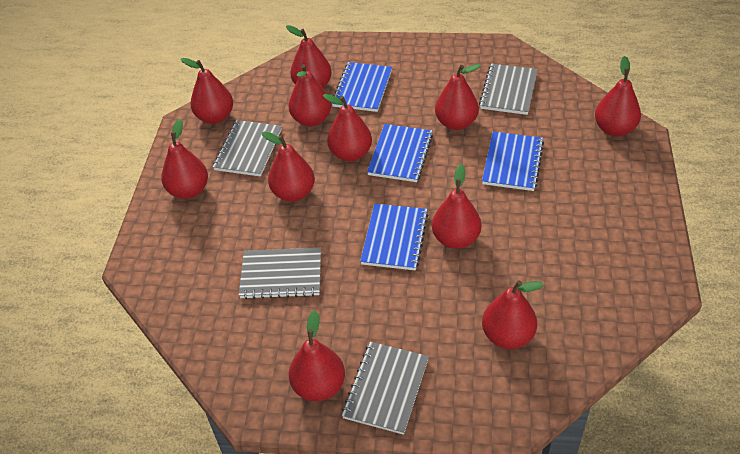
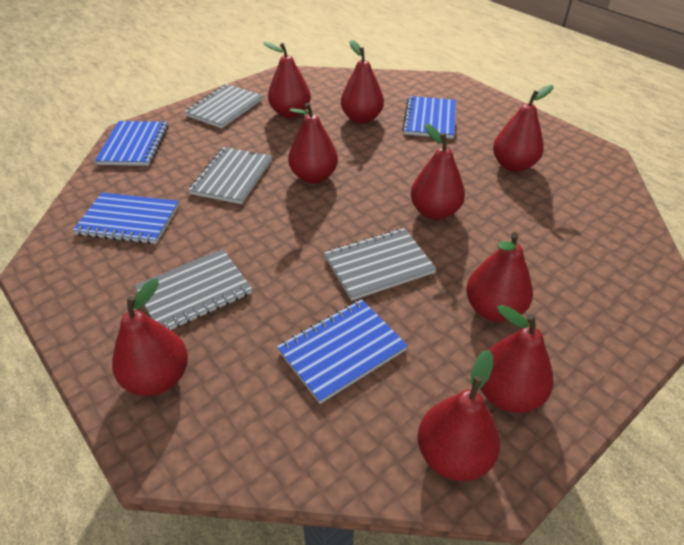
red pear: 11 -> 9

